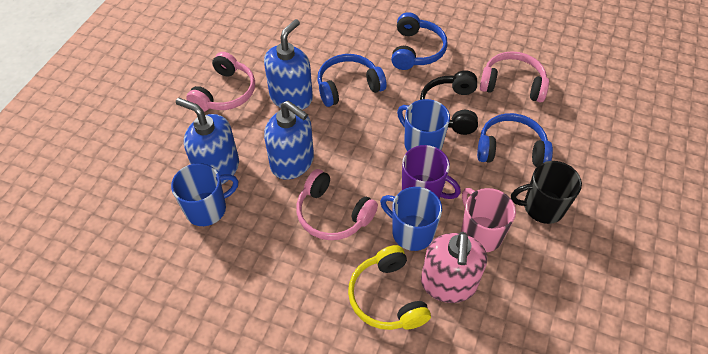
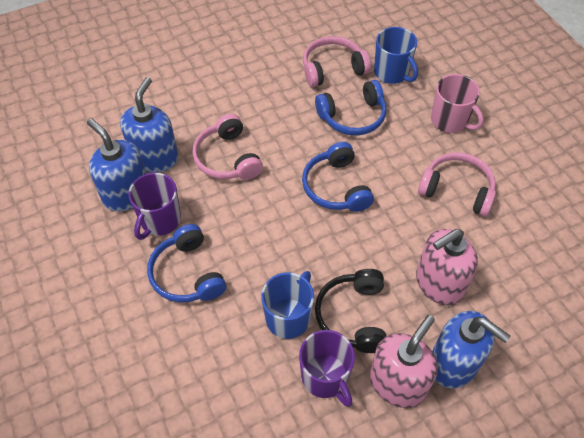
black mug: 1 -> 0
blue mug: 3 -> 2
pink soap dispenser: 1 -> 2
purple mug: 1 -> 2
yellow headphones: 1 -> 0

